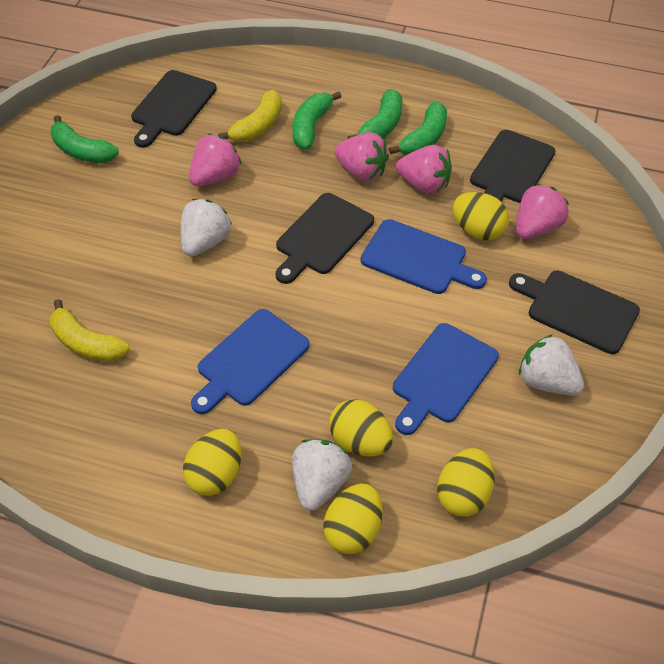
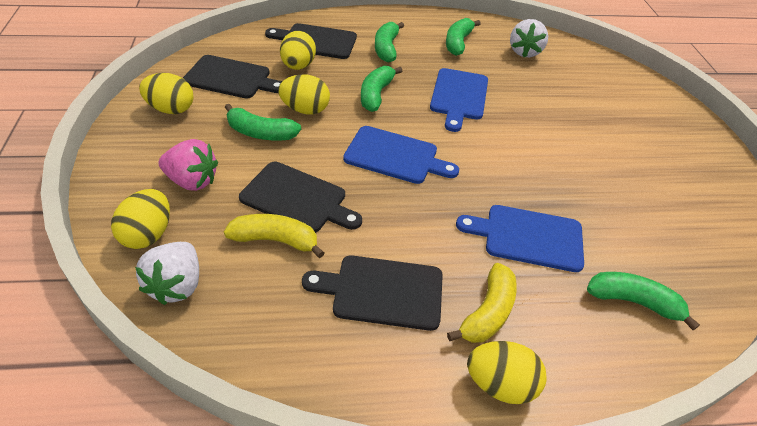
green banana: 4 -> 5
pink strawberry: 4 -> 1
white strawberry: 3 -> 2

